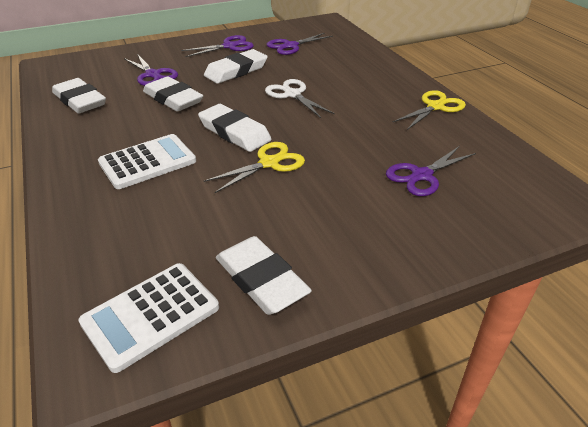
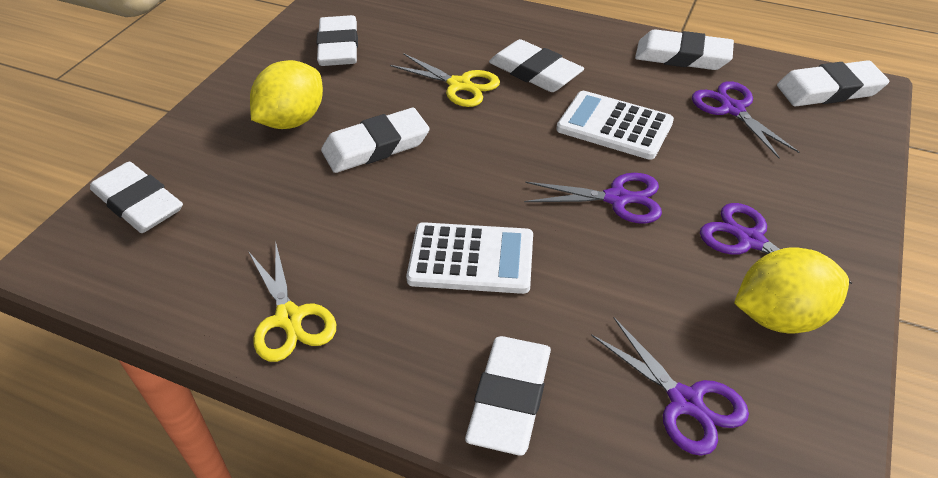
white eraser: 5 -> 7
white scissors: 1 -> 0
yellow lemon: 0 -> 2

